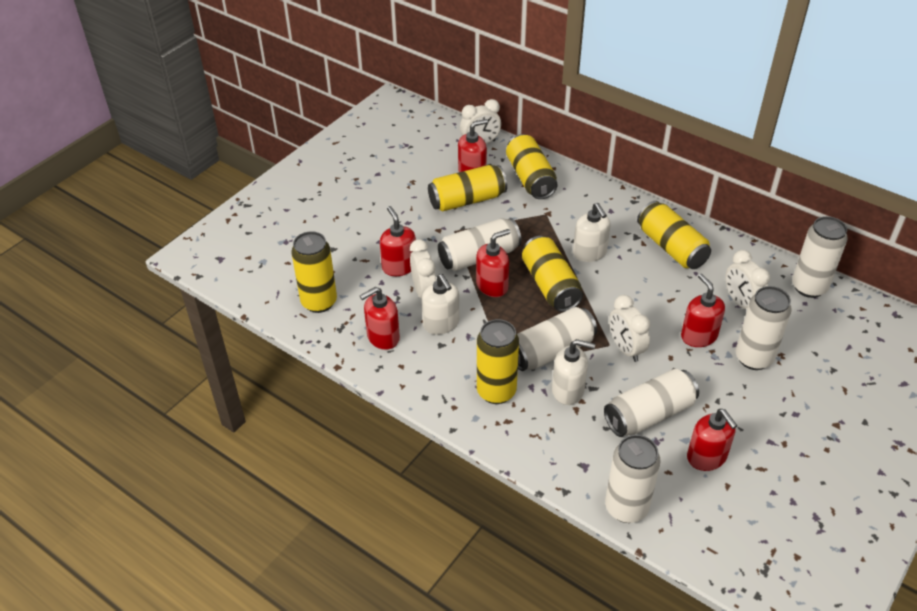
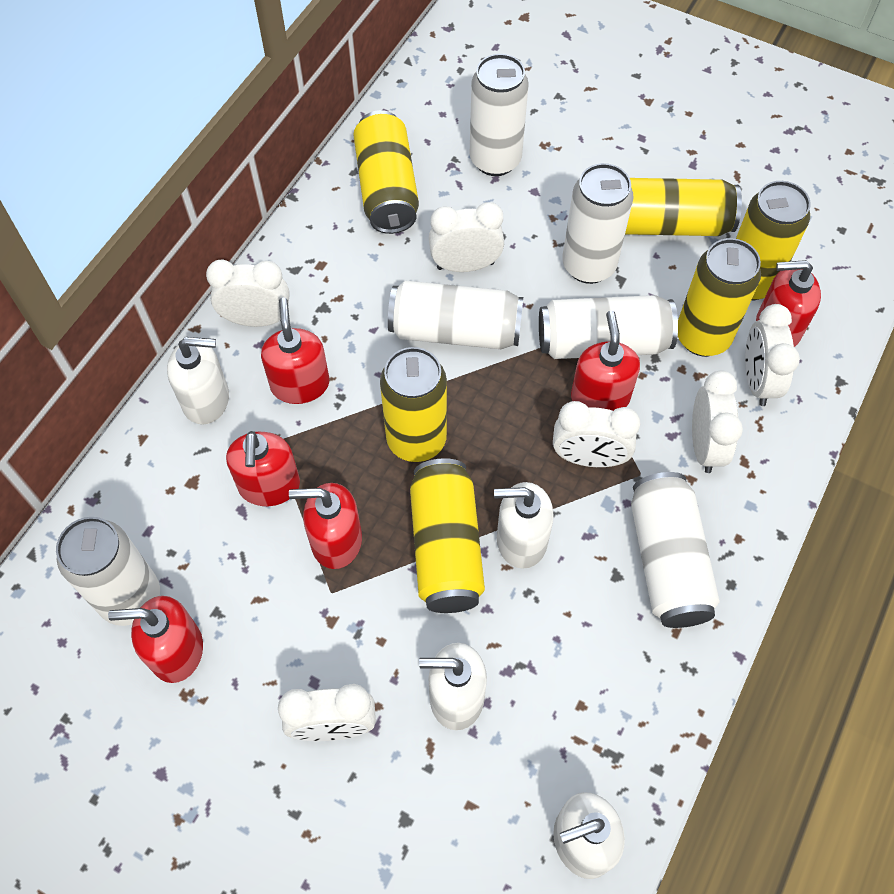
white clock: 4 -> 6
white soap dispenser: 3 -> 4

